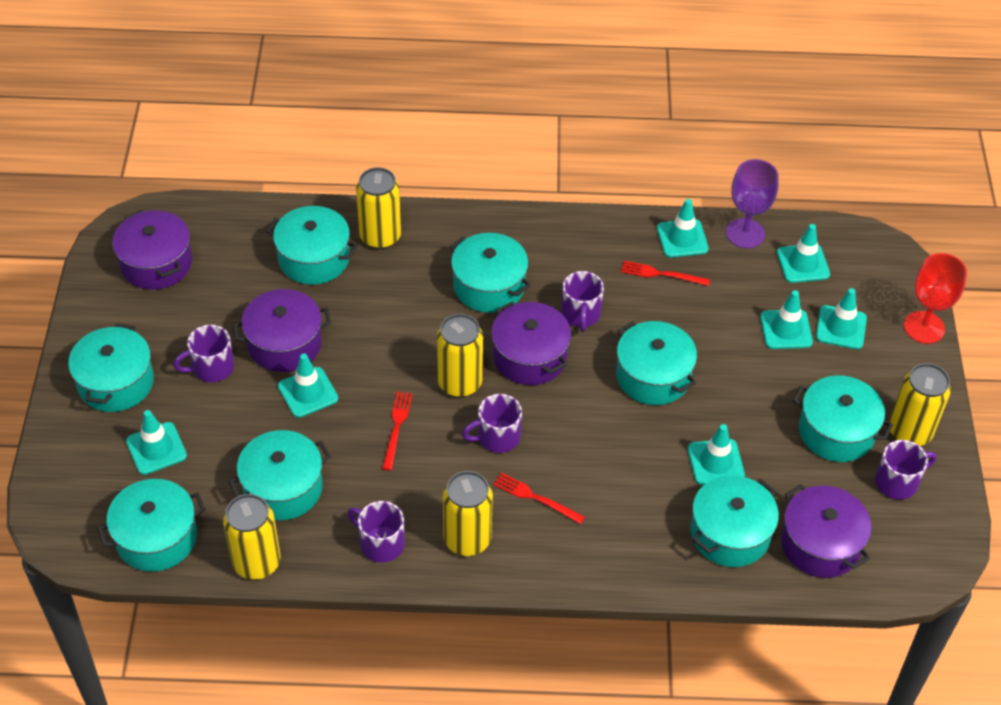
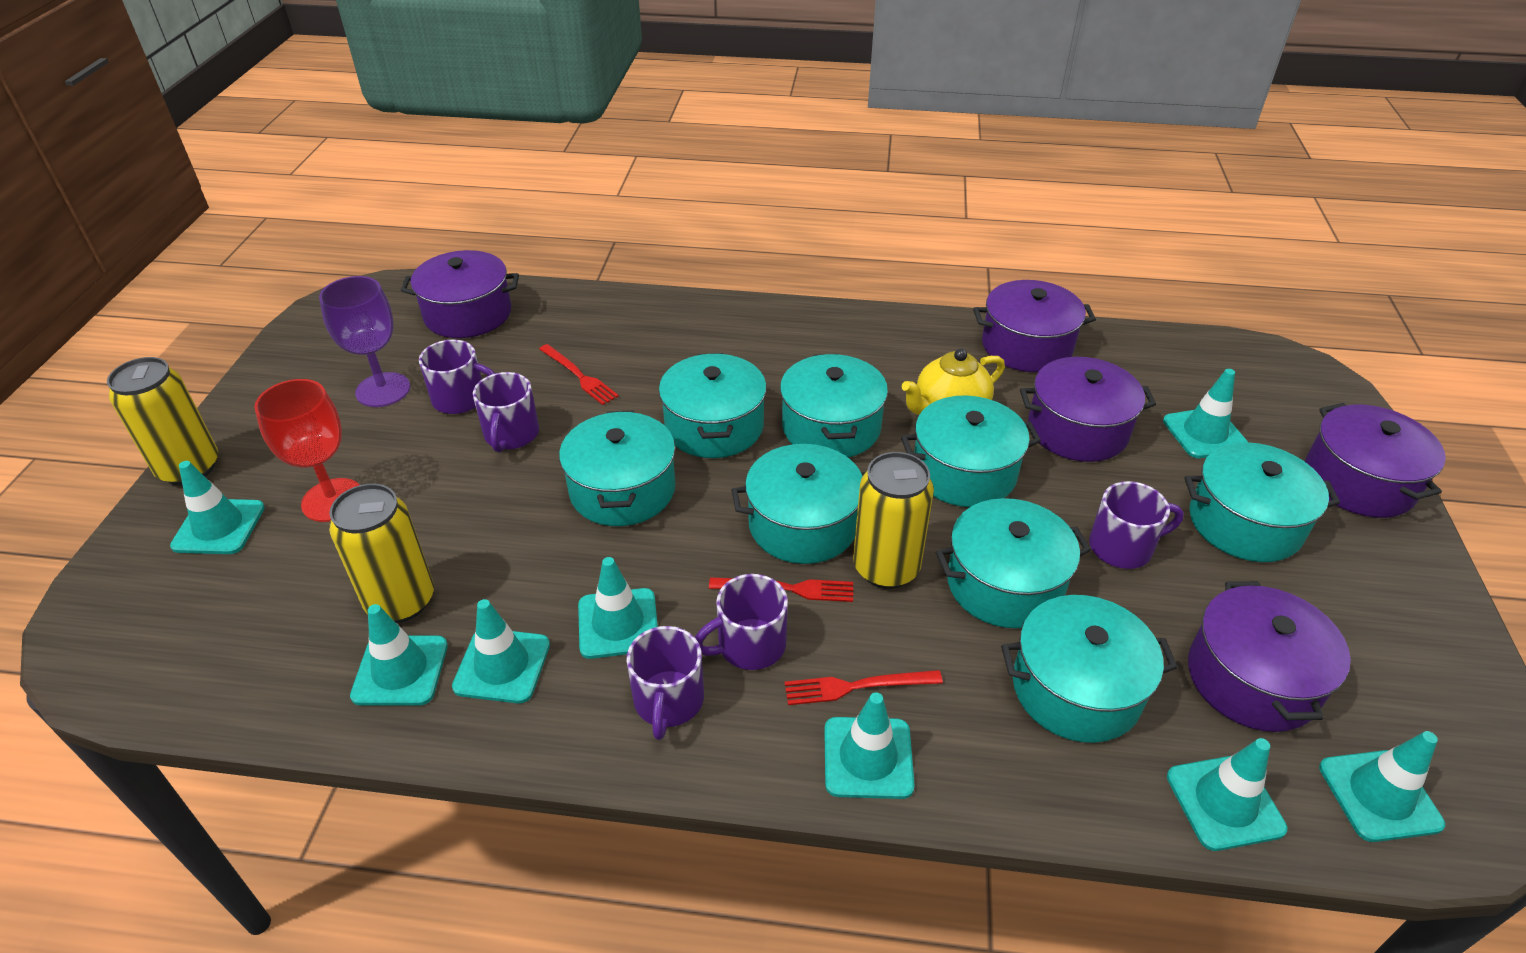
purple pot: 4 -> 5
turquoise traffic cone: 7 -> 8
yellow can: 5 -> 3
yellow teapot: 0 -> 1

